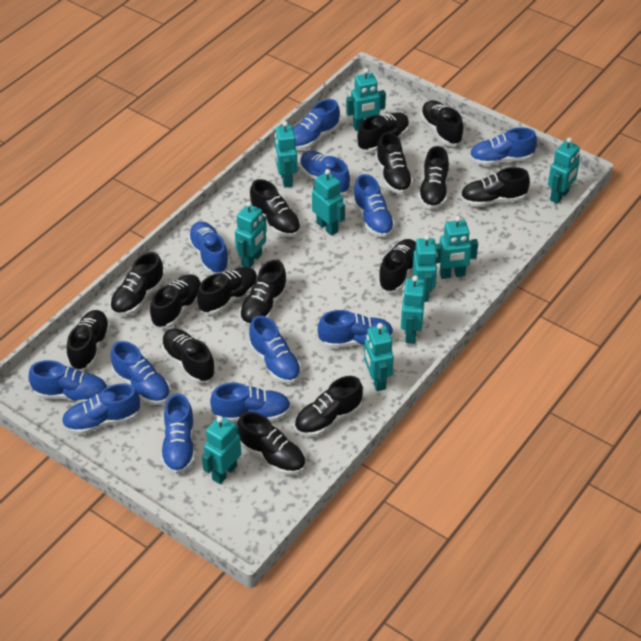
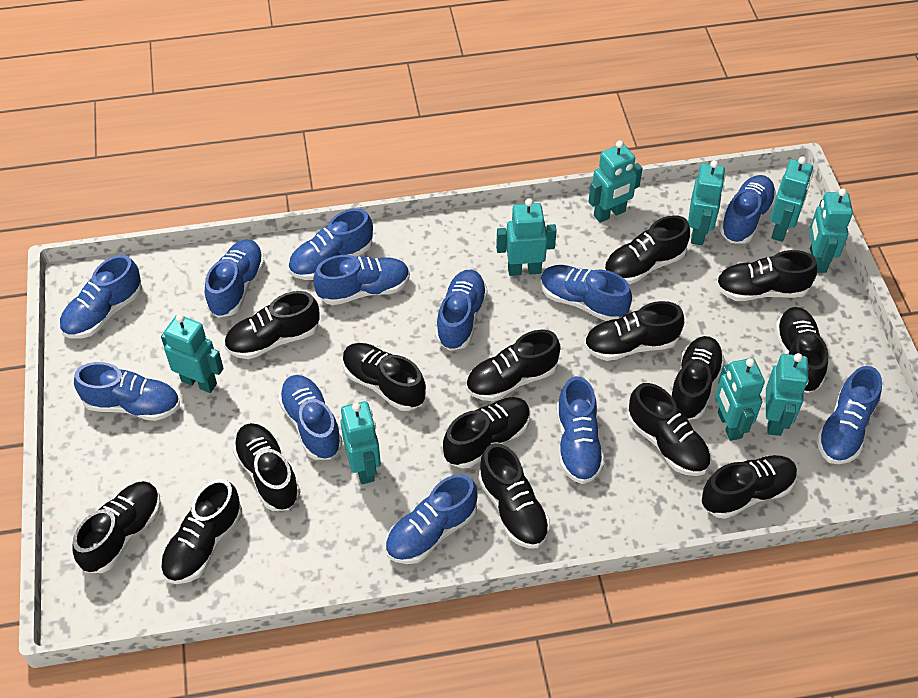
turquoise robot: 10 -> 9

